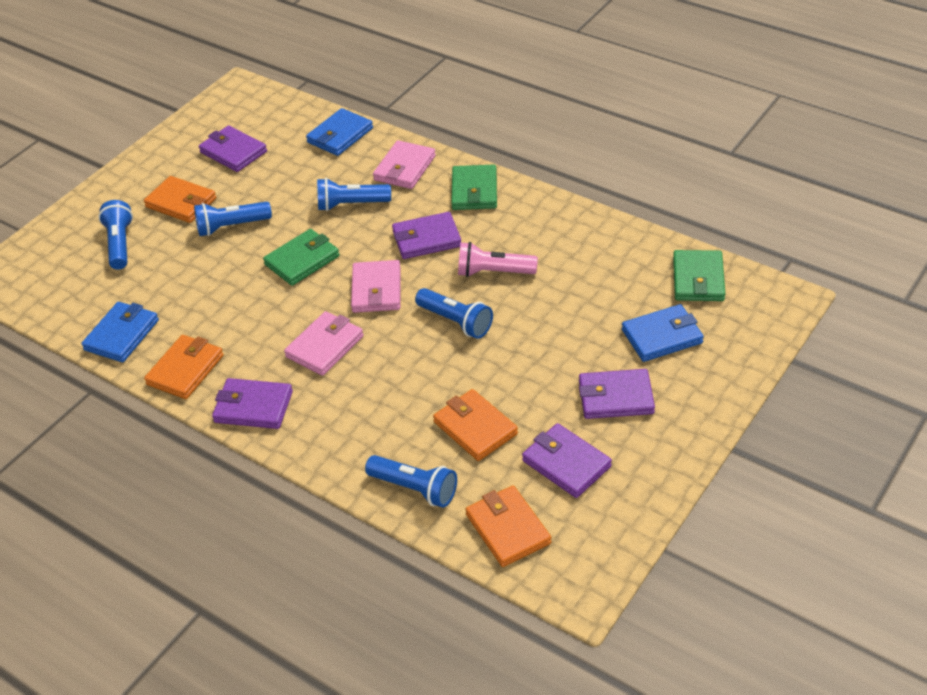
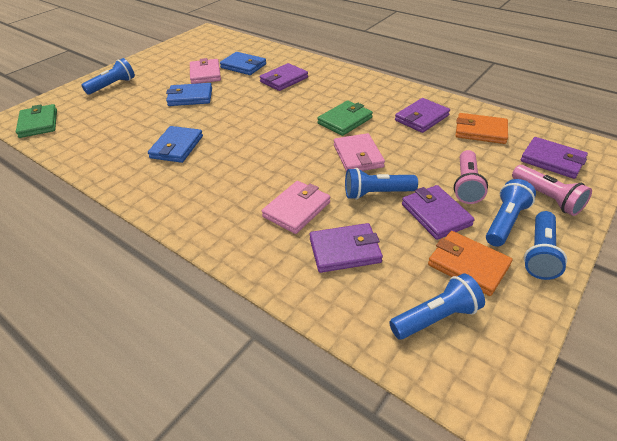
green wallet: 3 -> 2
orange wallet: 4 -> 2
pink flashlight: 1 -> 2

